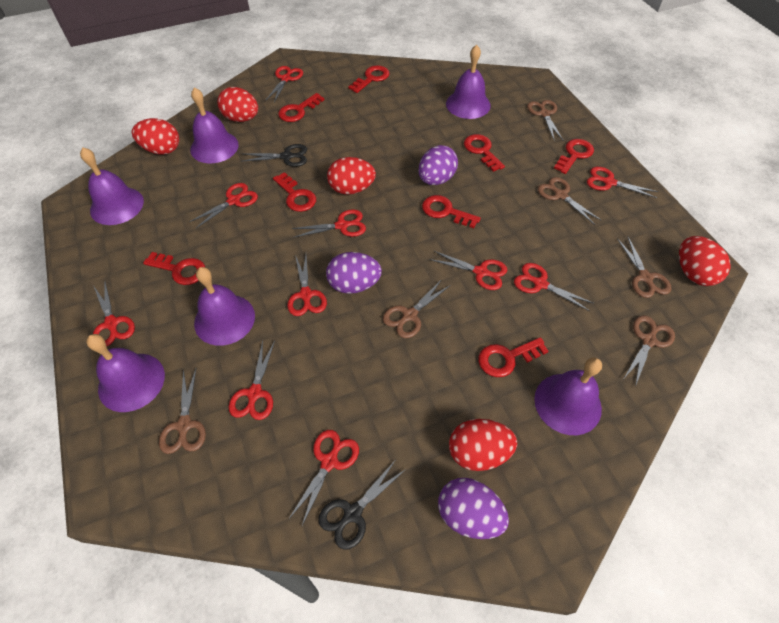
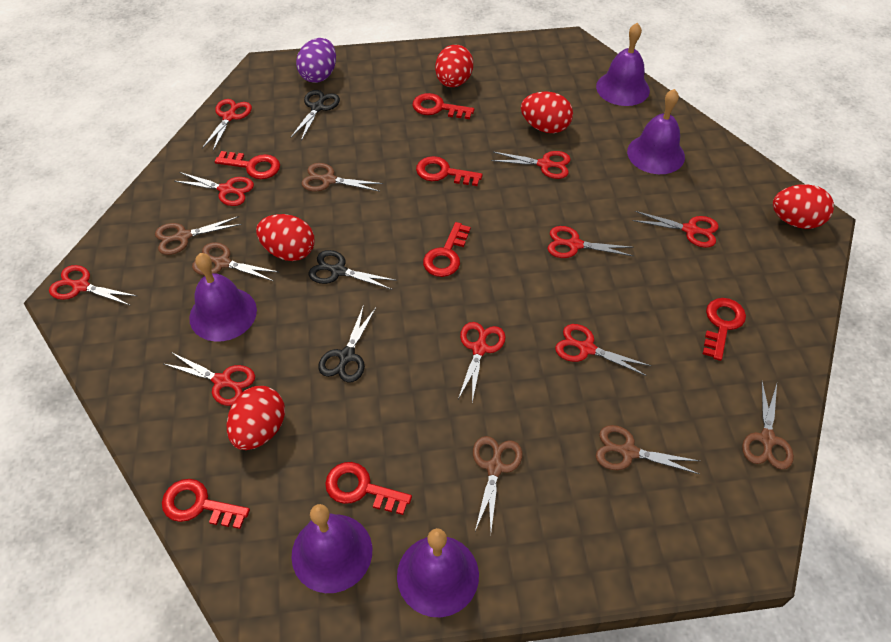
black scissors: 2 -> 3
purple bell: 6 -> 5
purple egg: 3 -> 1
red key: 8 -> 7
red scissors: 10 -> 9

